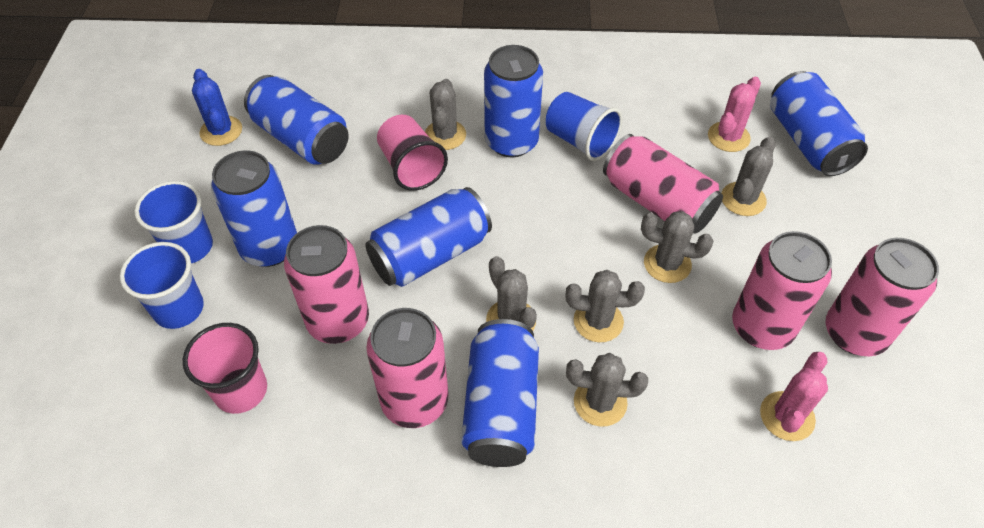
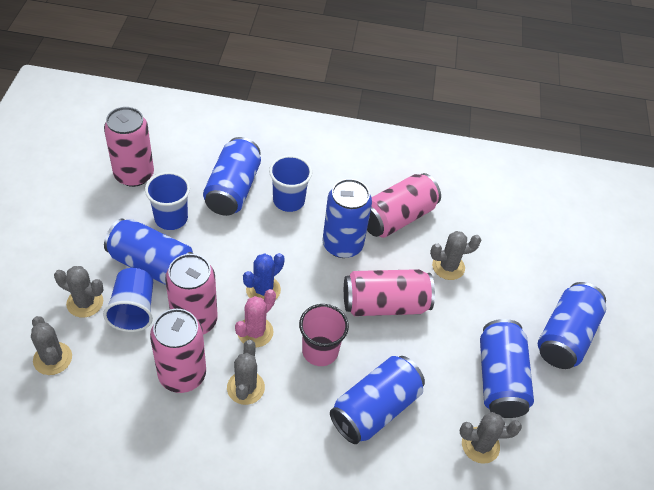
grey cactus: 6 -> 5
pink cactus: 2 -> 1
pink cup: 2 -> 1

